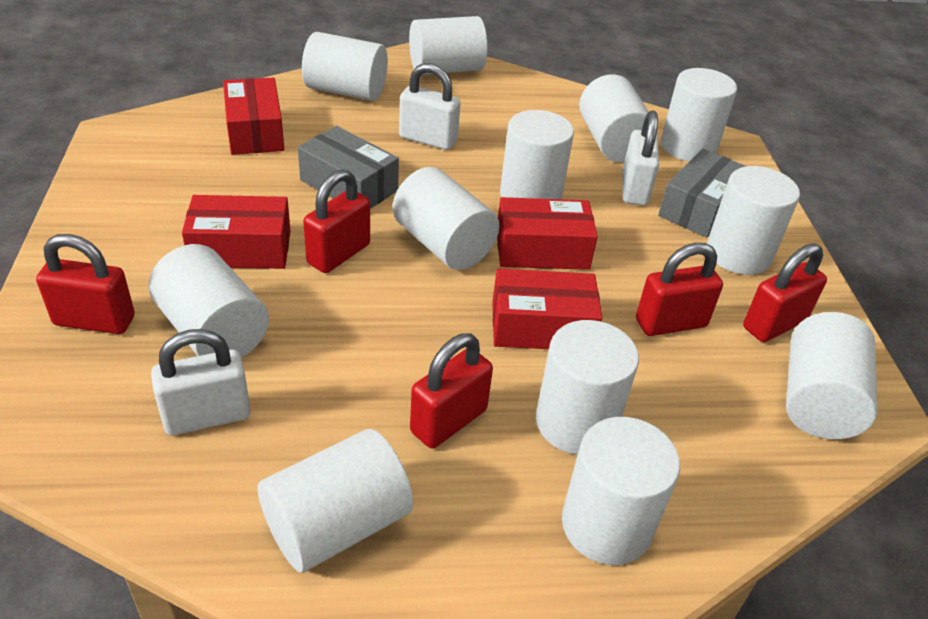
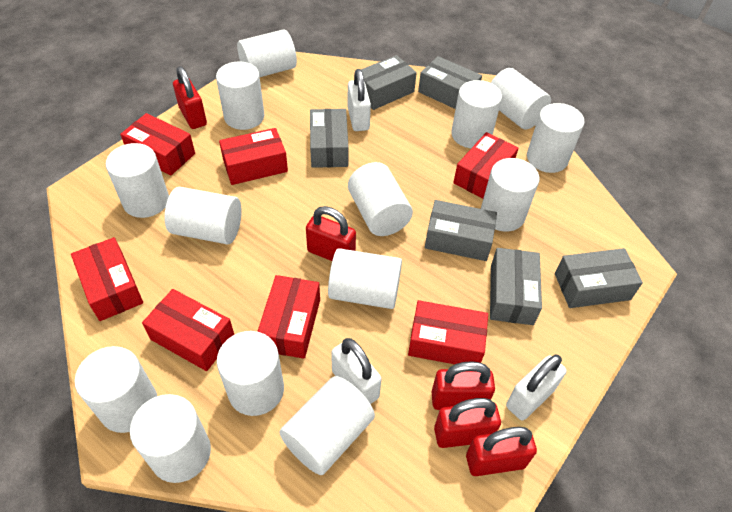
grey box: 2 -> 6
red box: 4 -> 7
white cylinder: 12 -> 14

